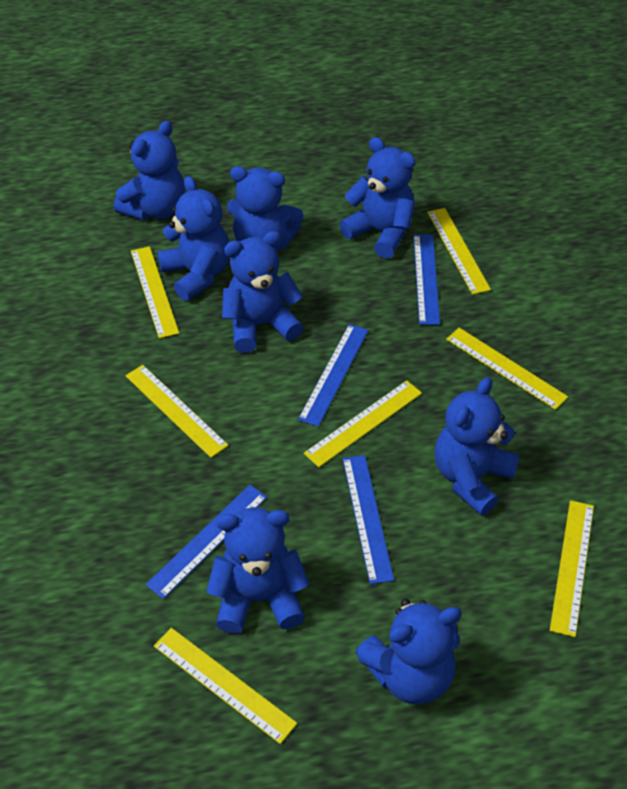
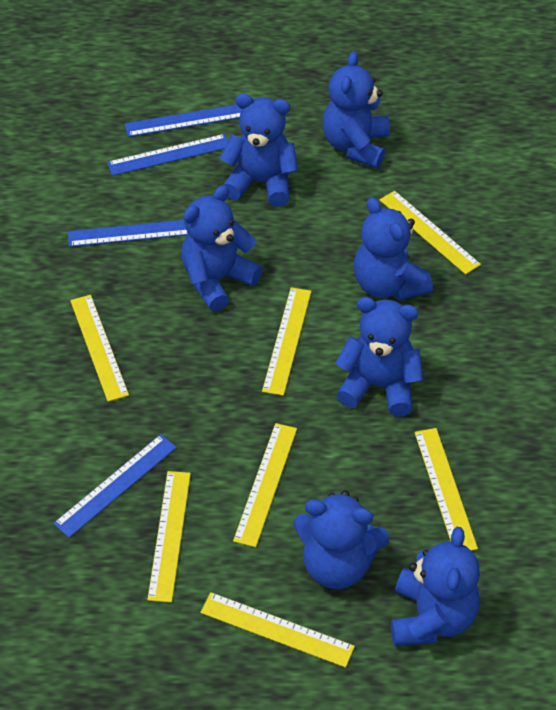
blue teddy bear: 8 -> 7

